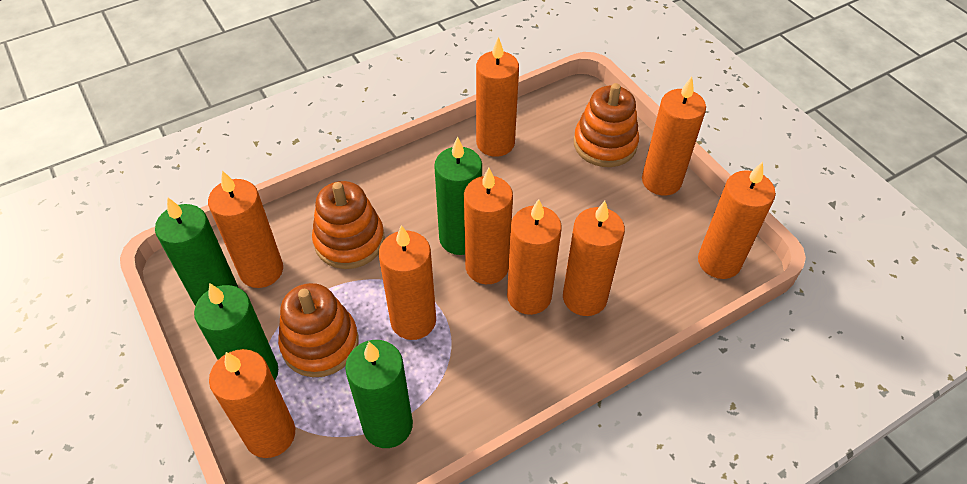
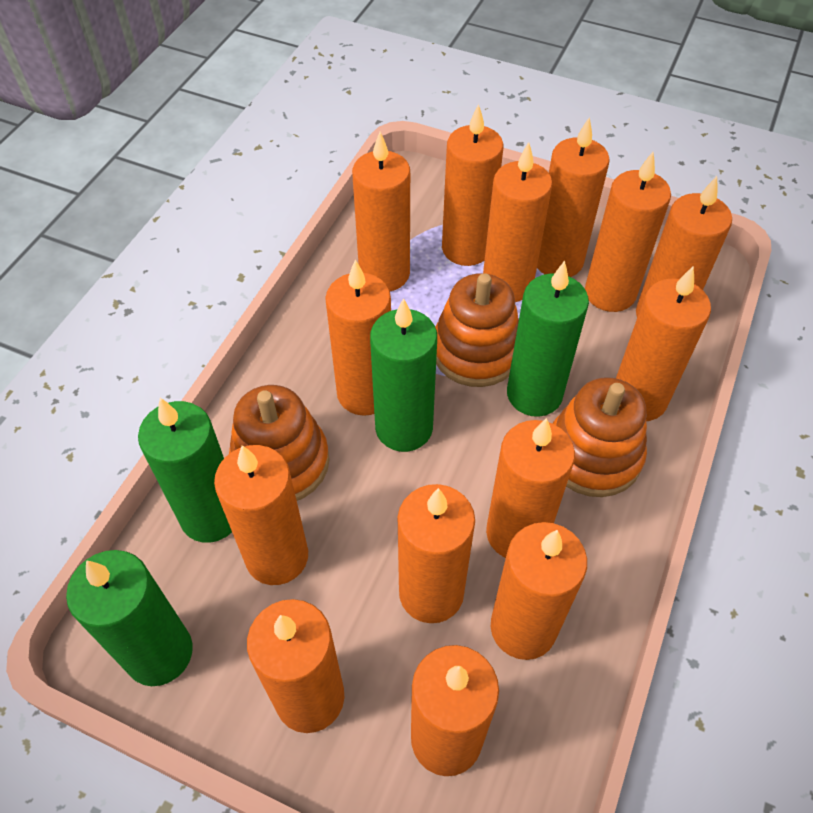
orange candle: 9 -> 14

